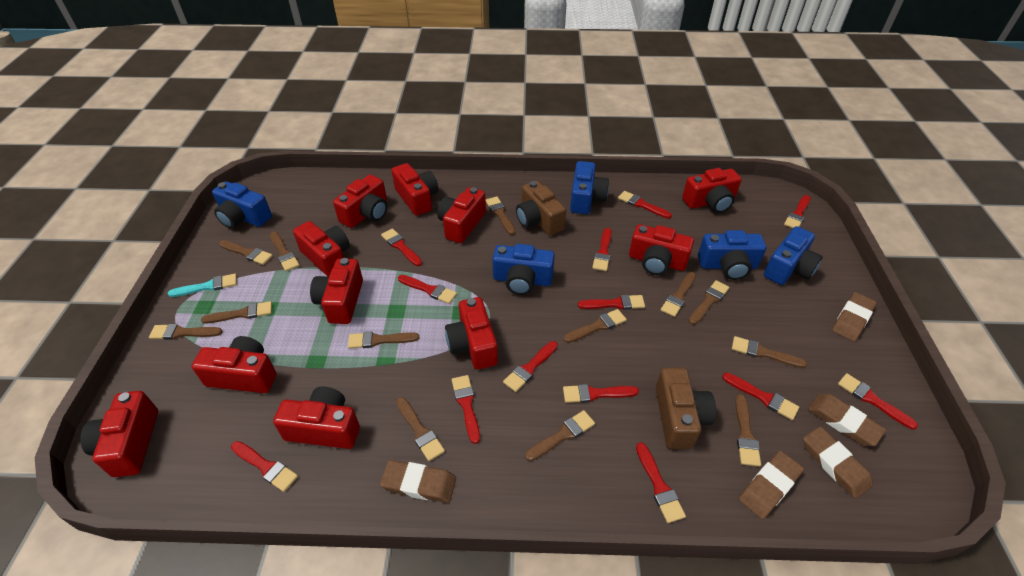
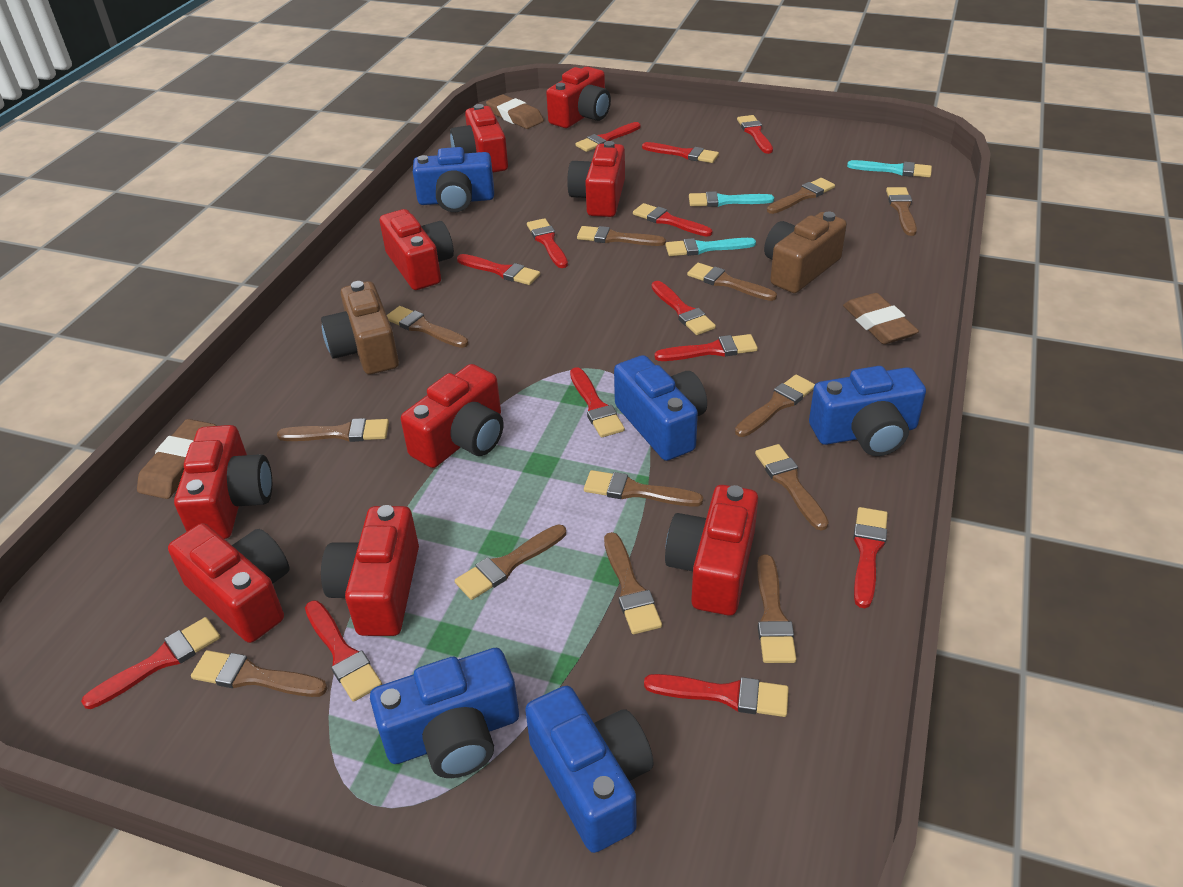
brown eraser: 5 -> 3
red camera: 11 -> 9
turquoise brush: 1 -> 3

